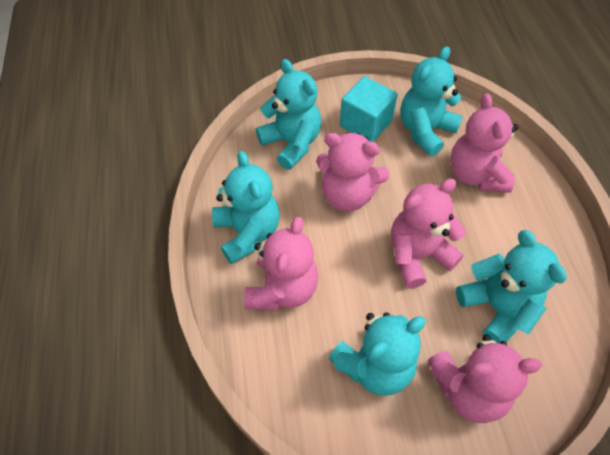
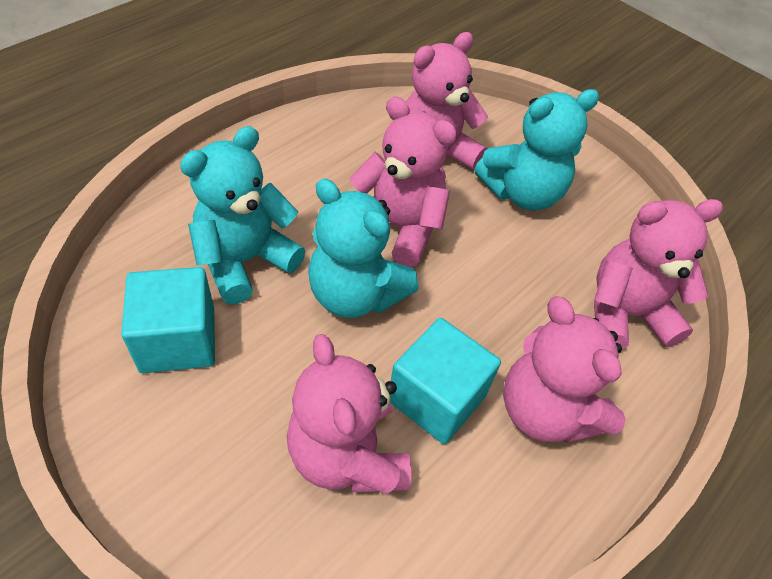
turquoise cube: 1 -> 2
turquoise teddy bear: 5 -> 3

